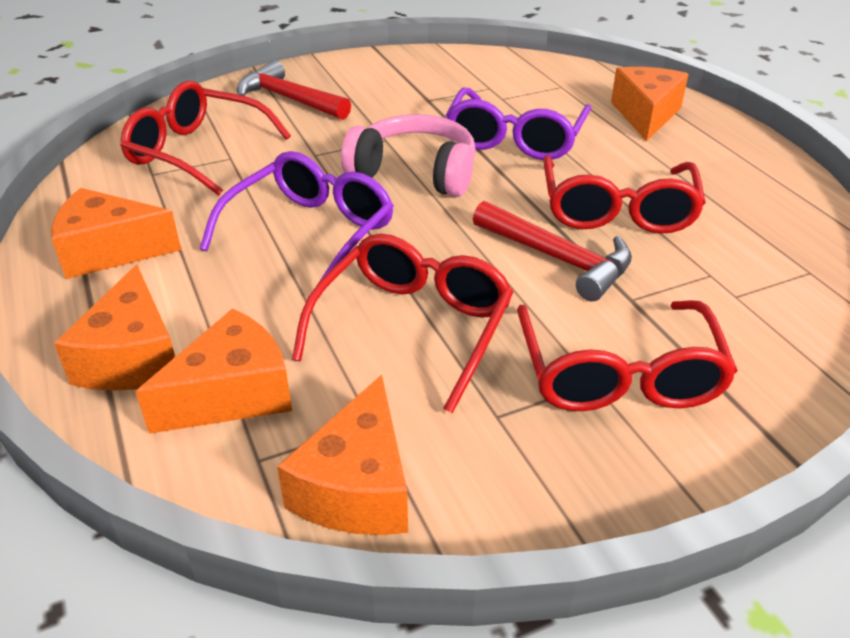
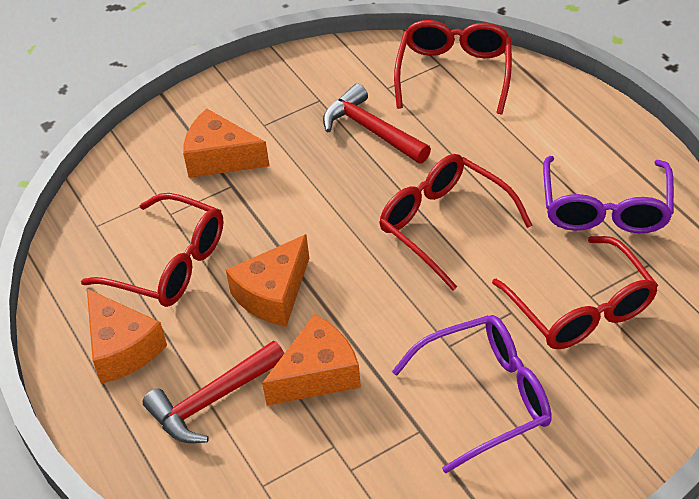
orange cheese: 5 -> 4
pink headphones: 1 -> 0

